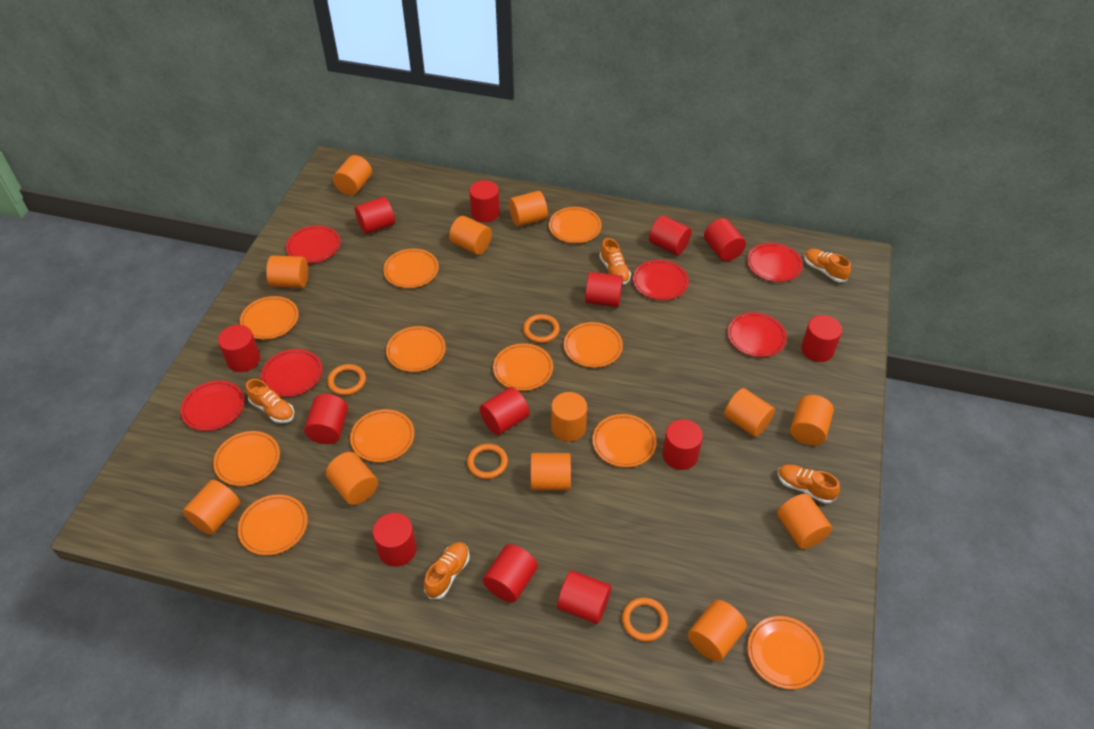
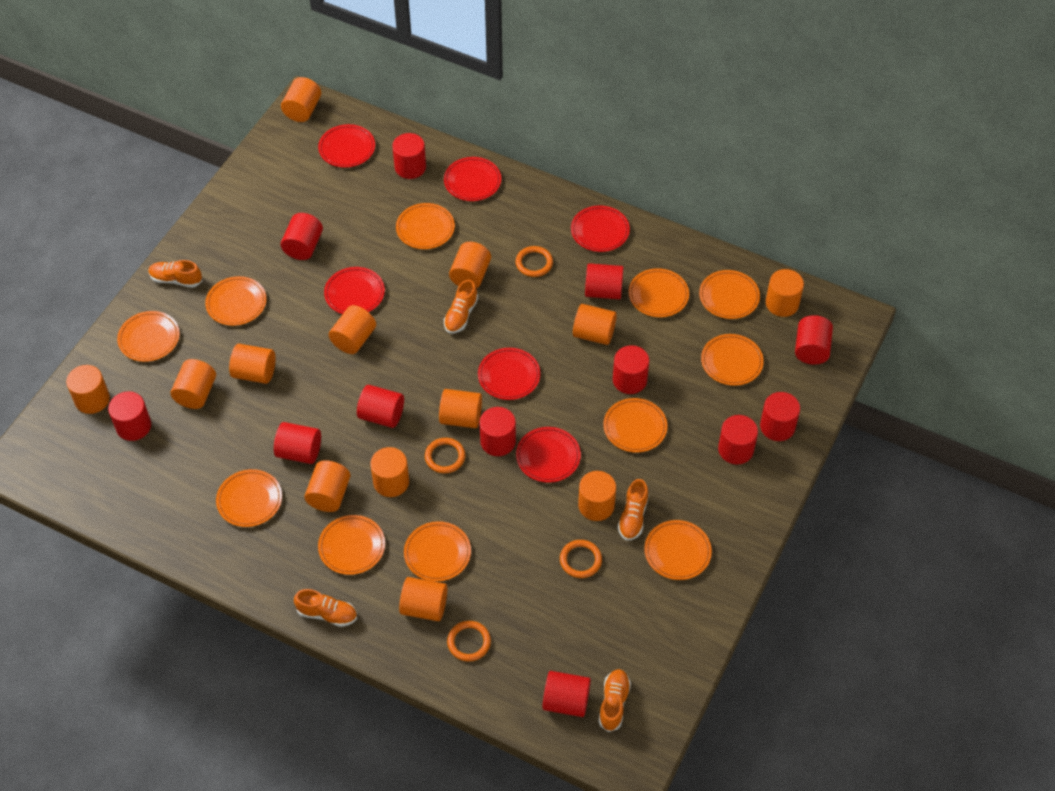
orange cylinder: 12 -> 13
red cylinder: 13 -> 12

